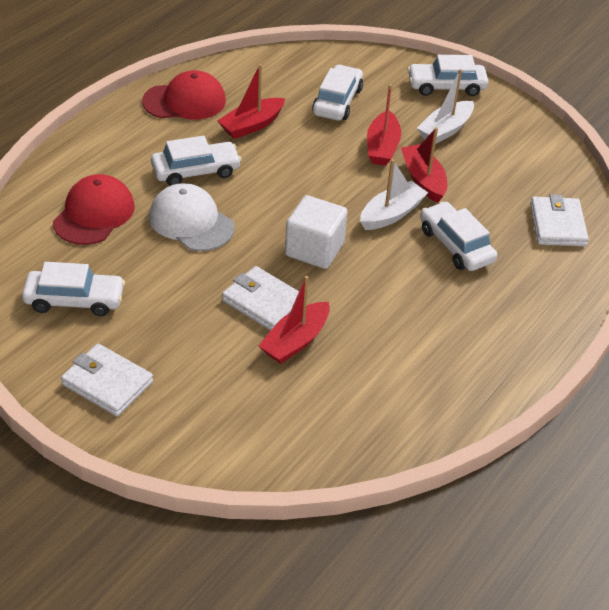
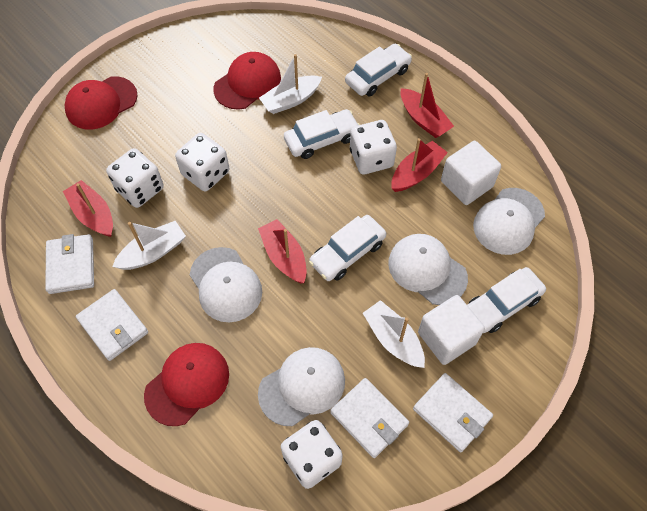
red cap: 2 -> 3
white boat: 2 -> 3
white cap: 1 -> 4
white car: 5 -> 4
white cube: 1 -> 2
white dice: 0 -> 4
white wallet: 3 -> 4

